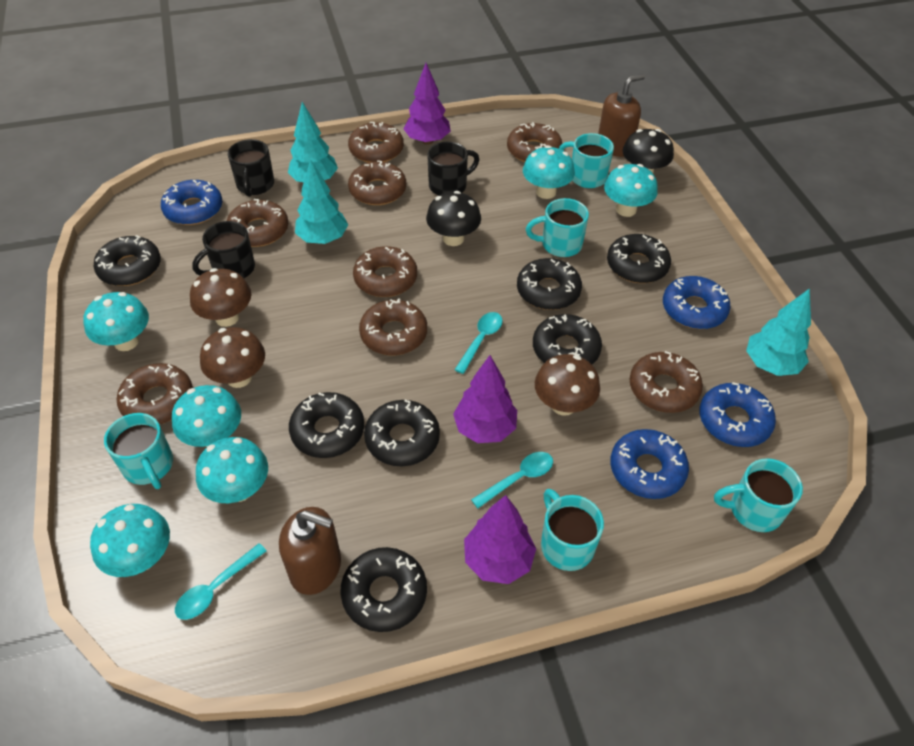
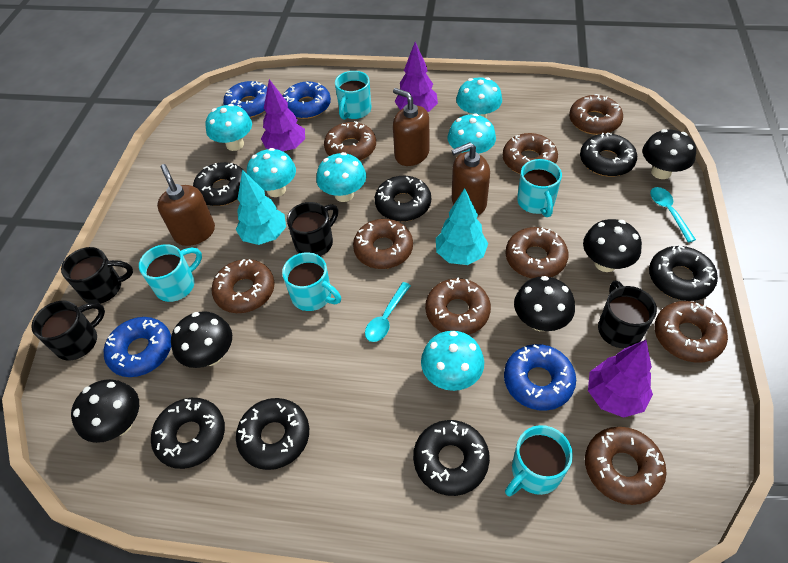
black mug: 3 -> 4
black mushroom: 2 -> 5
brown donut: 8 -> 9
brown mushroom: 3 -> 0
brown soap dispenser: 2 -> 3
turquoise spoon: 3 -> 2
turquoise tree: 3 -> 2

